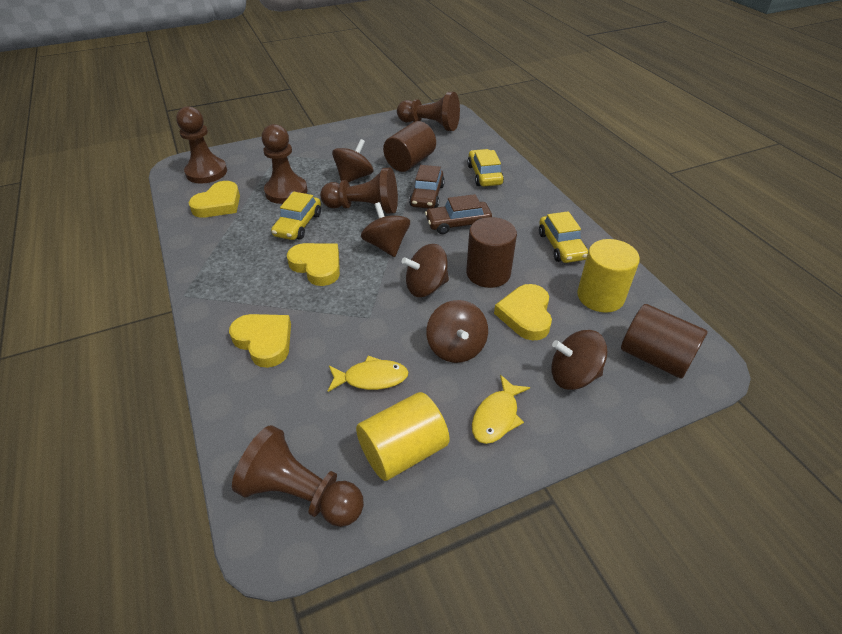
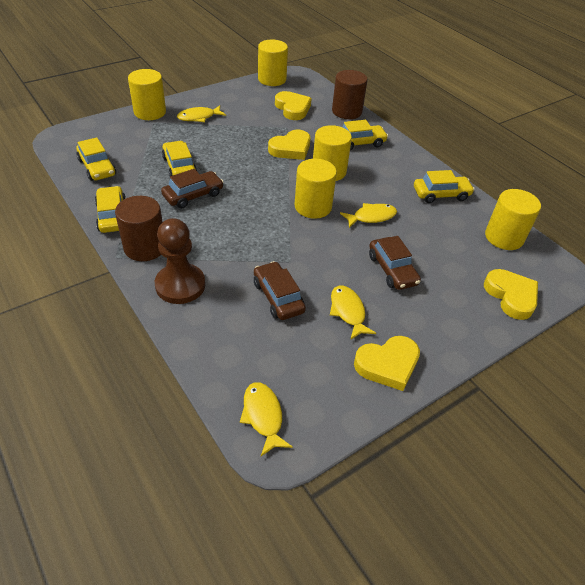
brown car: 2 -> 3
brown cylinder: 3 -> 2
brown pawn: 5 -> 1
brown spinning top: 5 -> 0
yellow car: 3 -> 5
yellow cylinder: 2 -> 5
yellow fish: 2 -> 4

